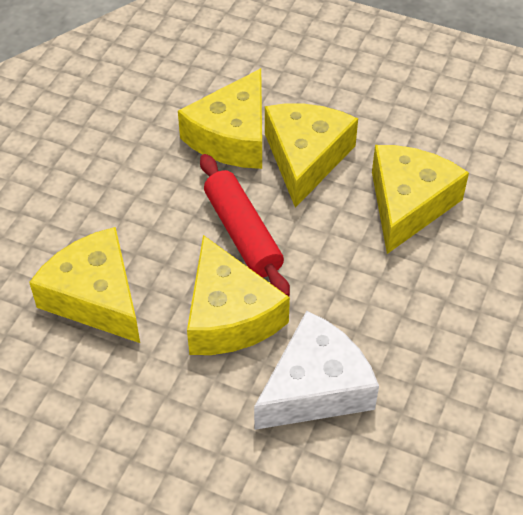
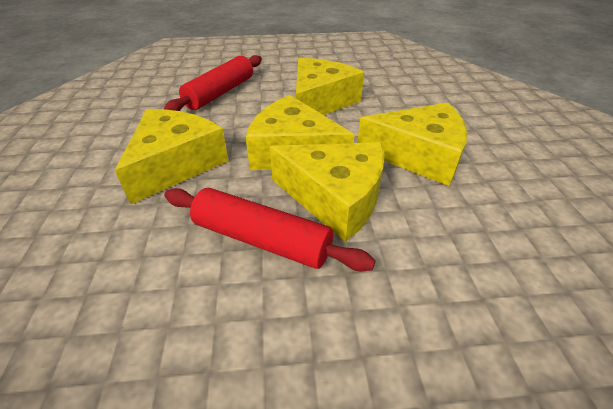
red rolling pin: 1 -> 2
white cheese: 1 -> 0

